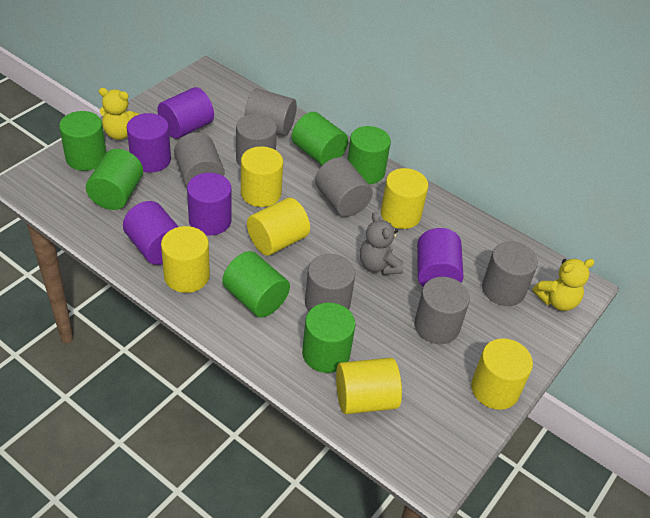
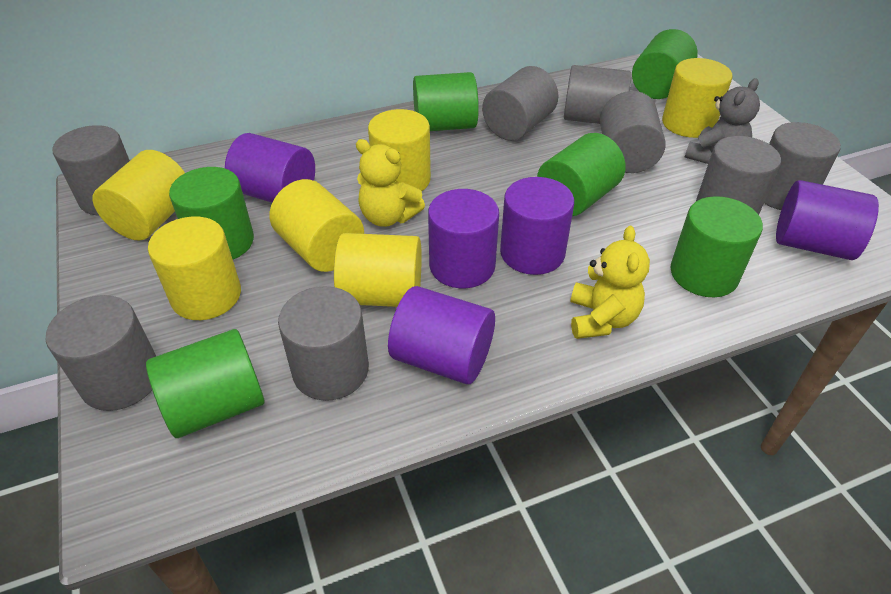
grey cylinder: 7 -> 8

